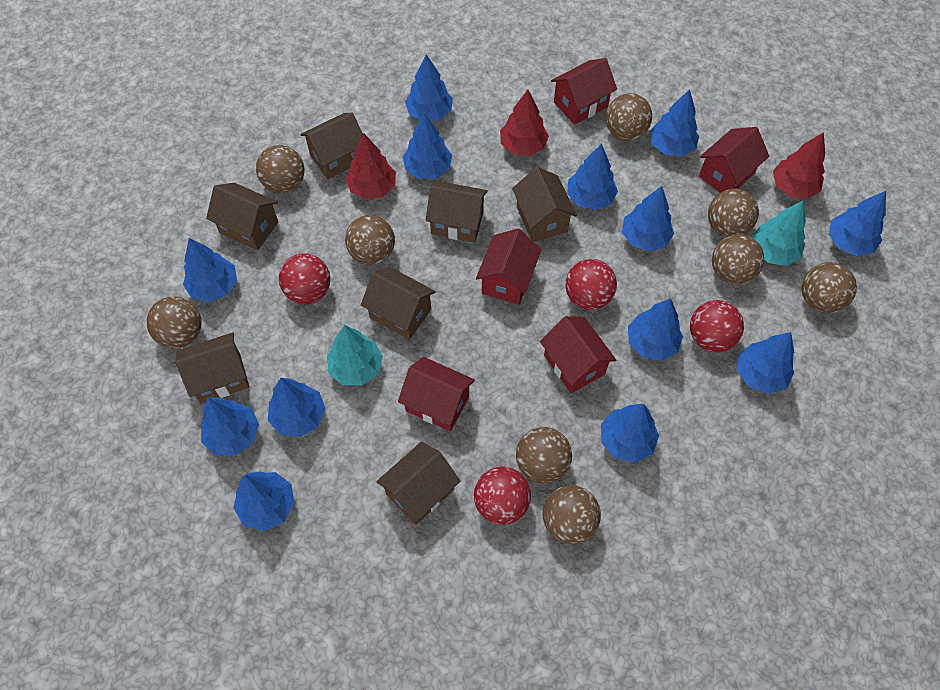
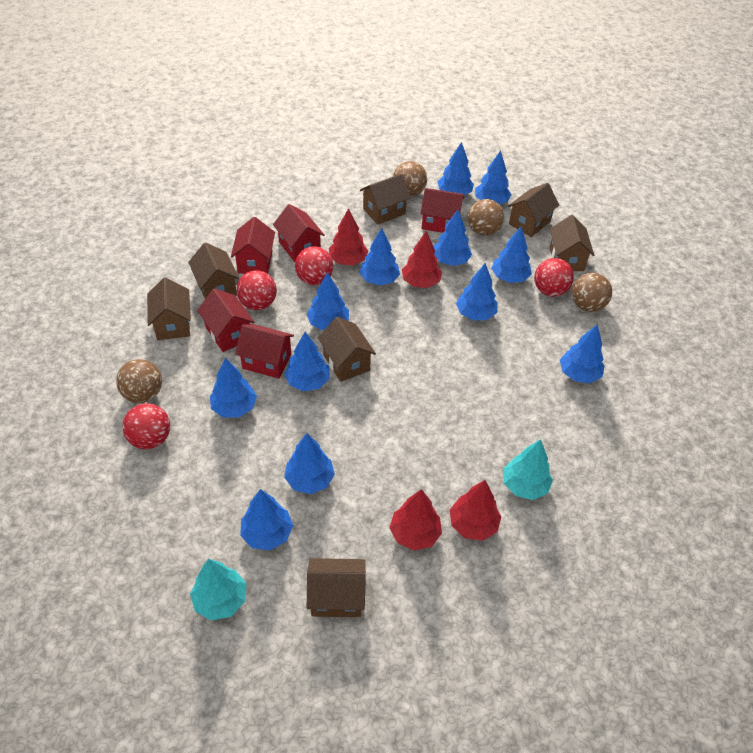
blue tree: 13 -> 12
brown ball: 9 -> 4
red tree: 3 -> 4

